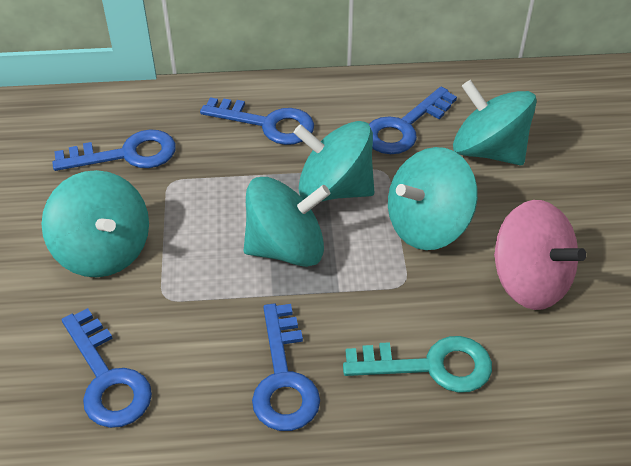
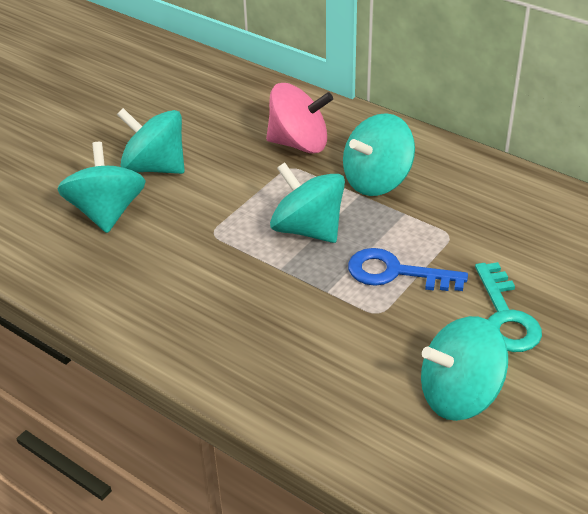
blue key: 5 -> 1

